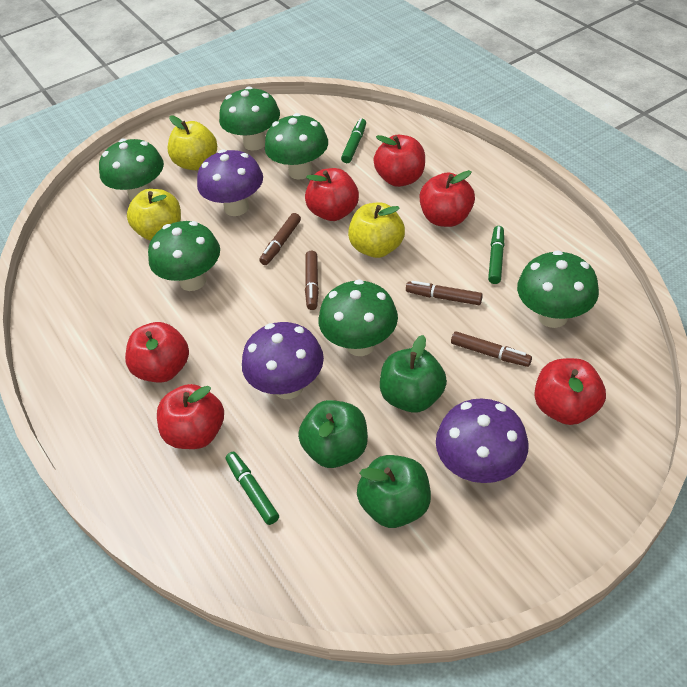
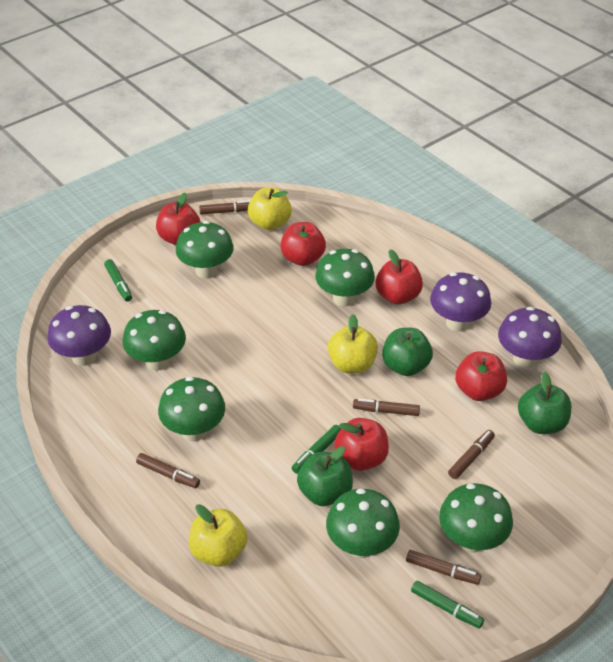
brown marker: 4 -> 5
red apple: 6 -> 5

